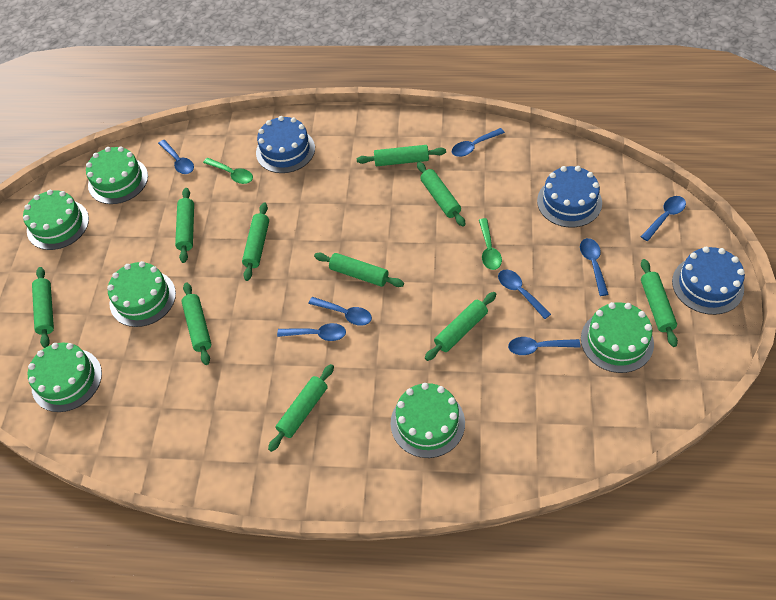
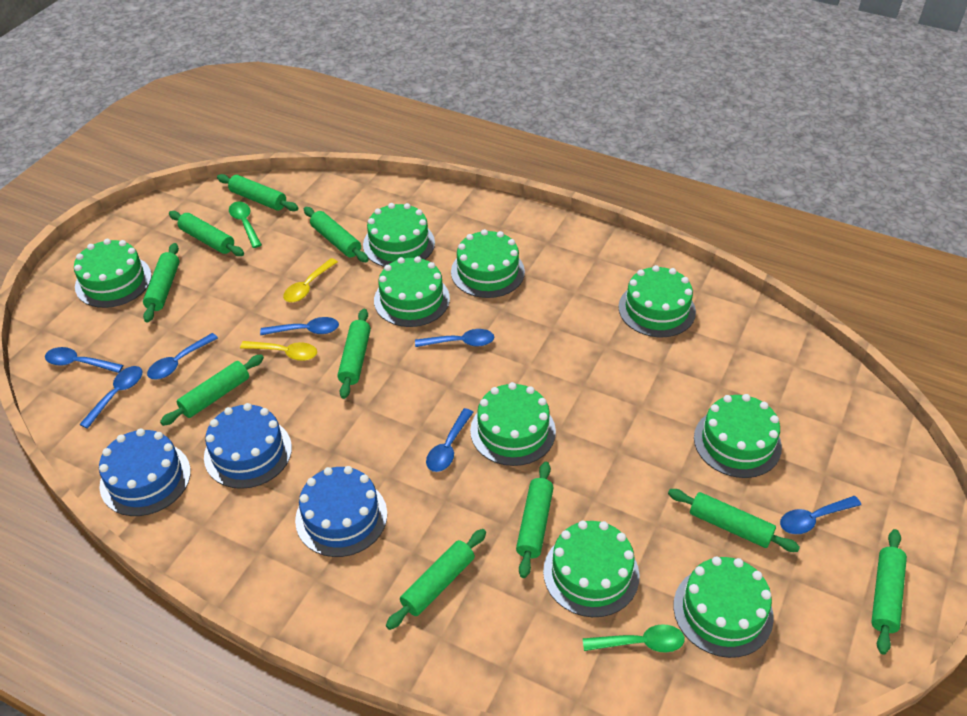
blue spoon: 8 -> 7
green cake: 6 -> 9
yellow spoon: 0 -> 2

